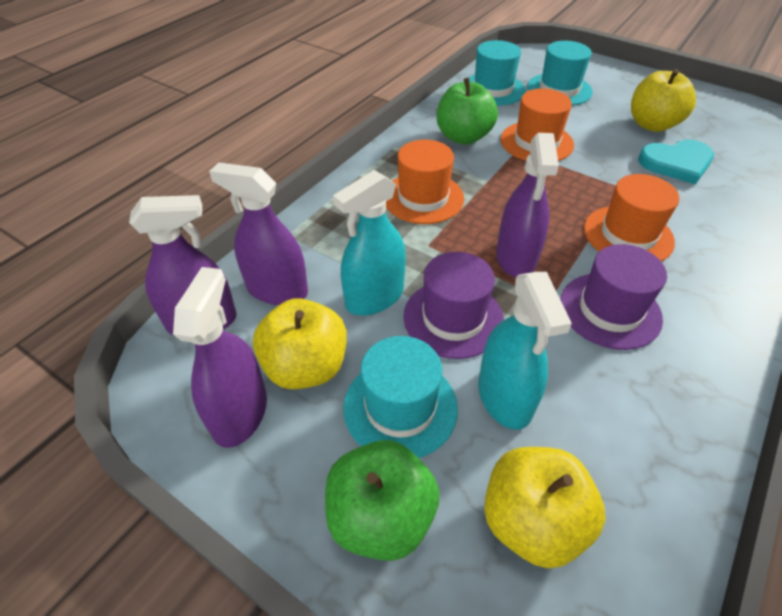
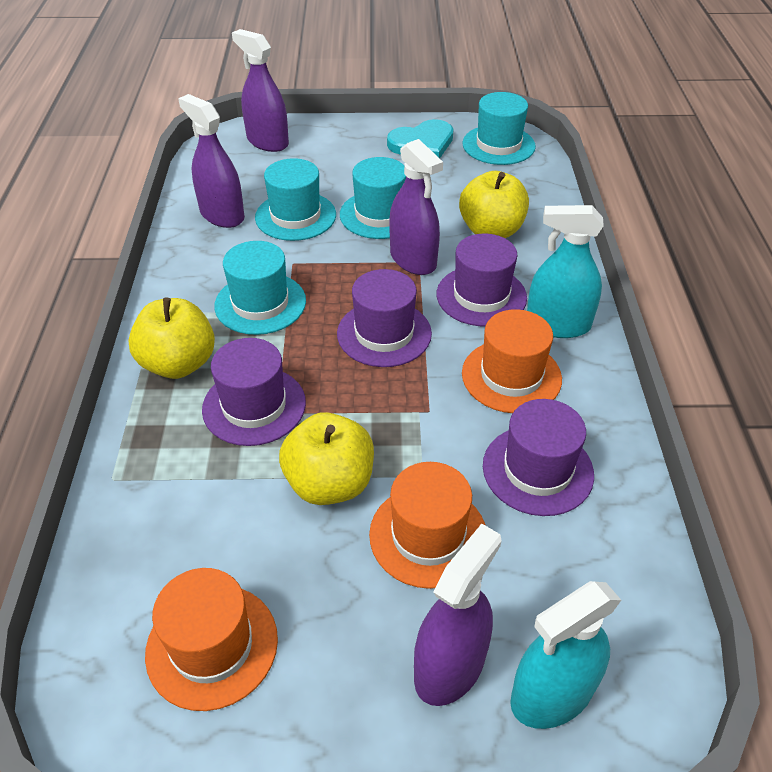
green apple: 2 -> 0
purple hat: 2 -> 4
turquoise hat: 3 -> 4

